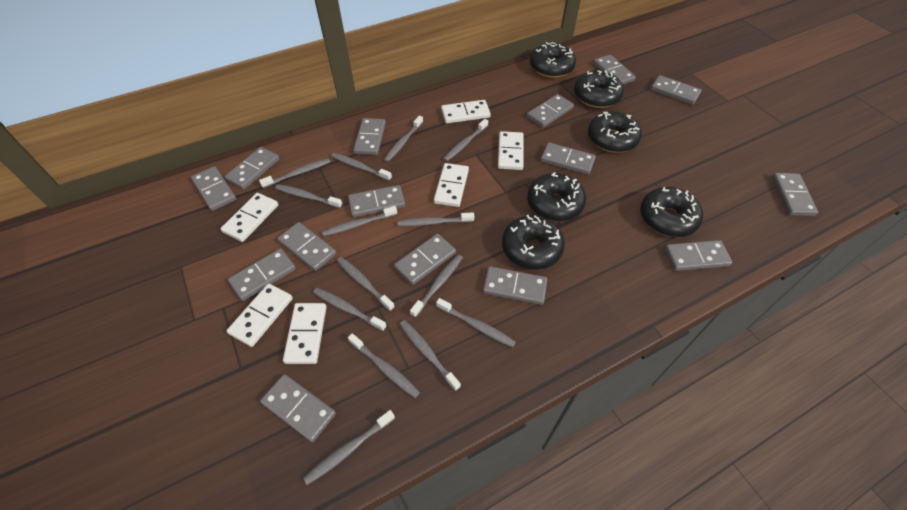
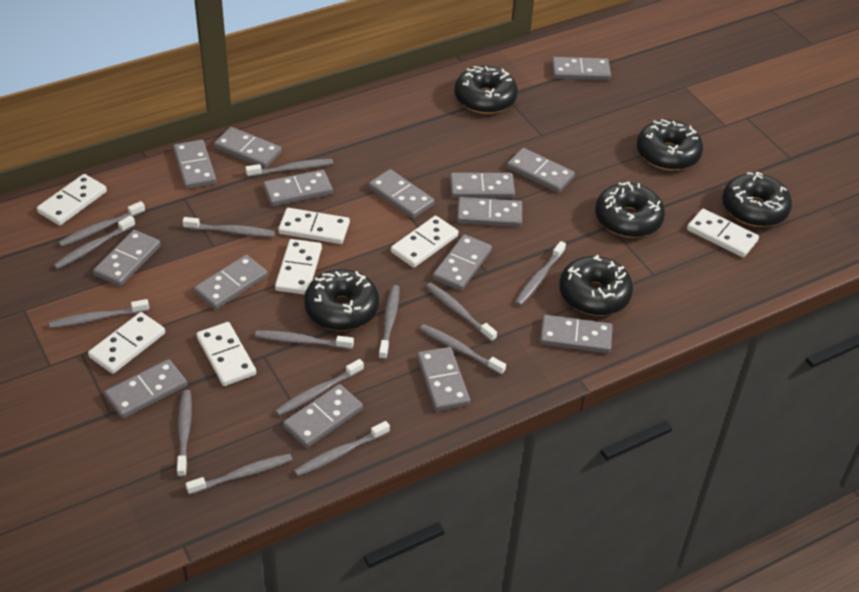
white domino: 6 -> 7

